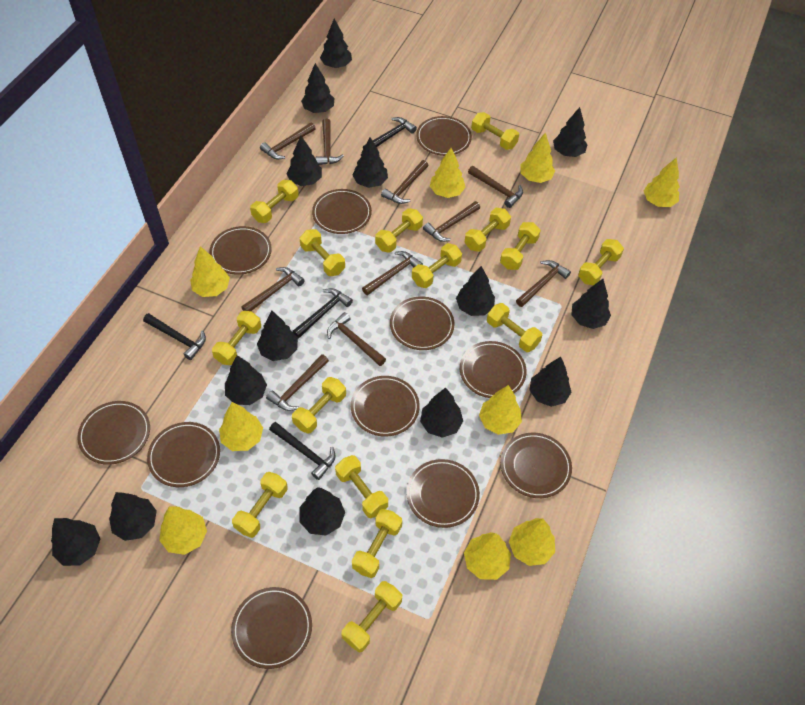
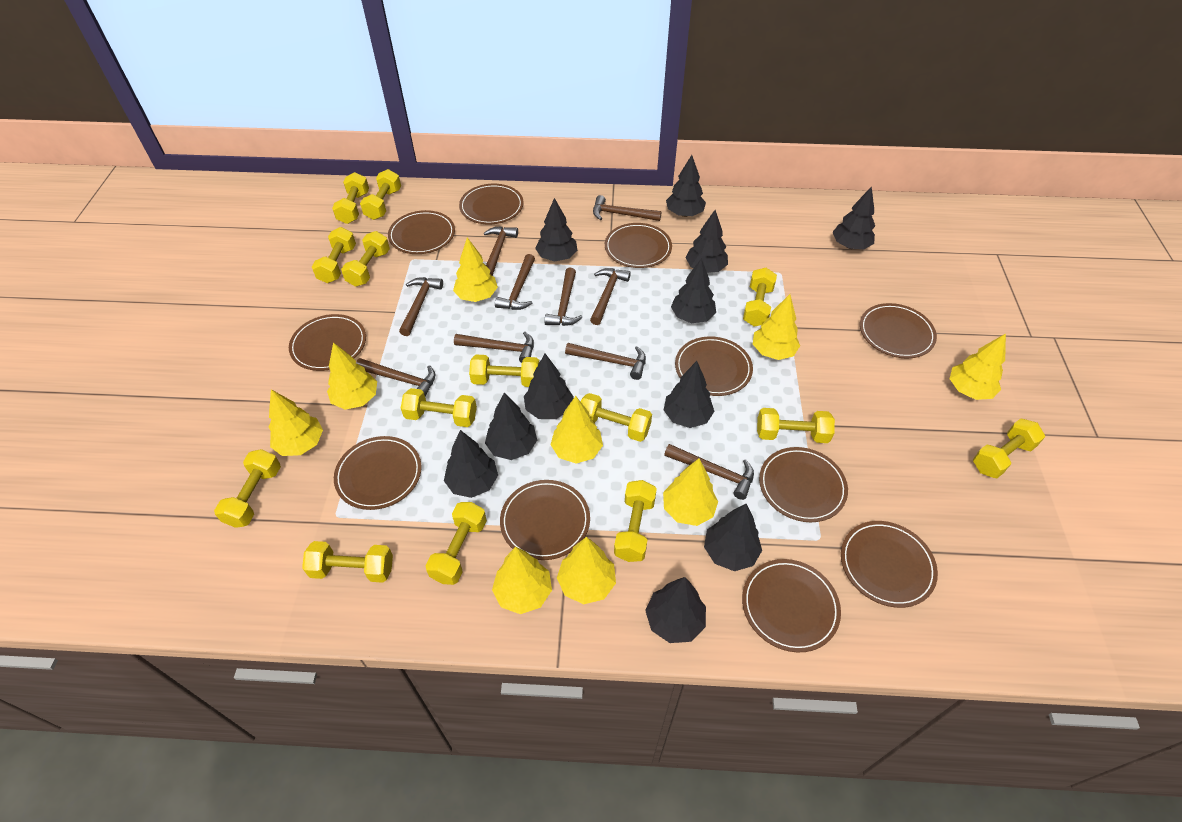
black hammer: 4 -> 0
black tree: 14 -> 11
yellow dumbbell: 15 -> 14

